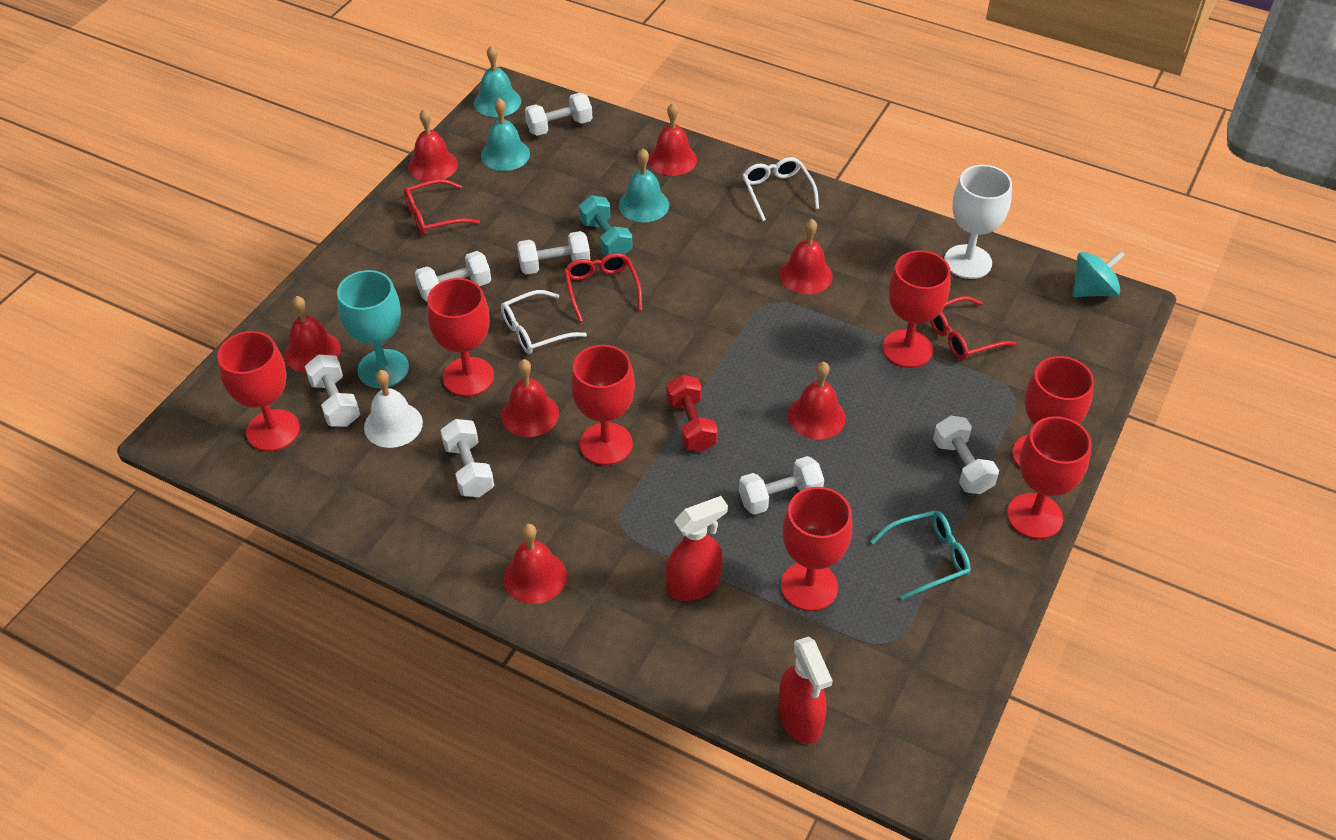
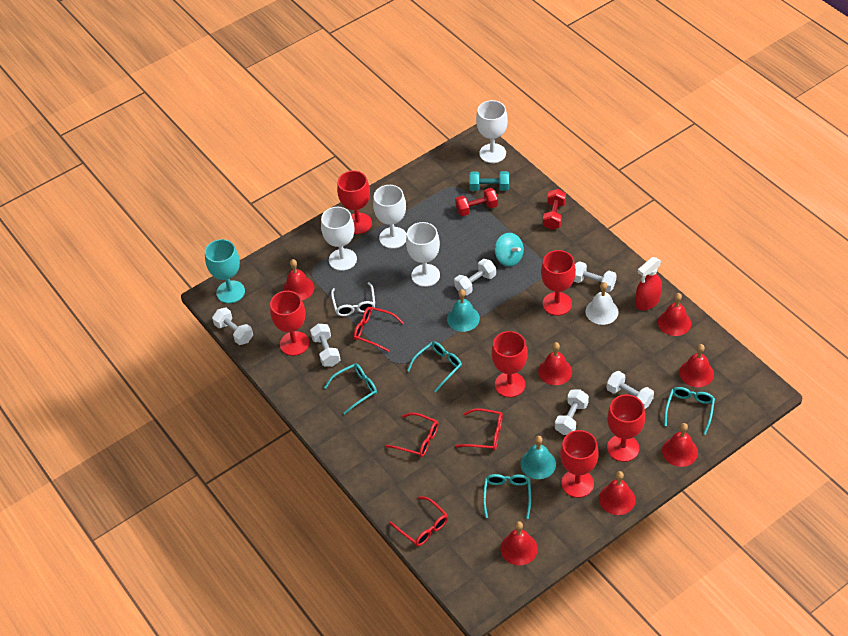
red dumbbell: 1 -> 2
red glasses: 3 -> 4
red goblet: 7 -> 6
red spray bottle: 2 -> 1
turquoise bell: 3 -> 2
turquoise glasses: 1 -> 4
white dumbbell: 7 -> 6
white glasses: 2 -> 1
white goblet: 1 -> 4

